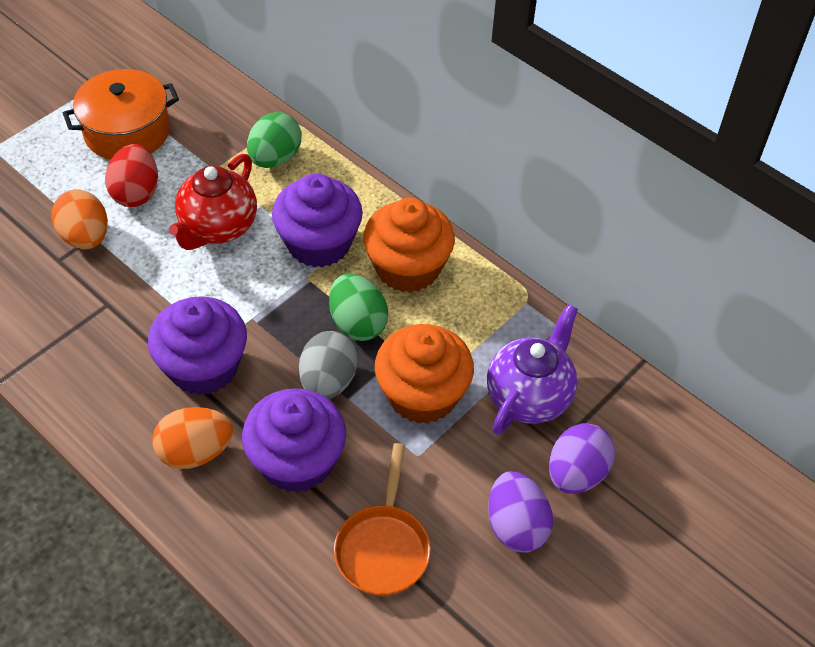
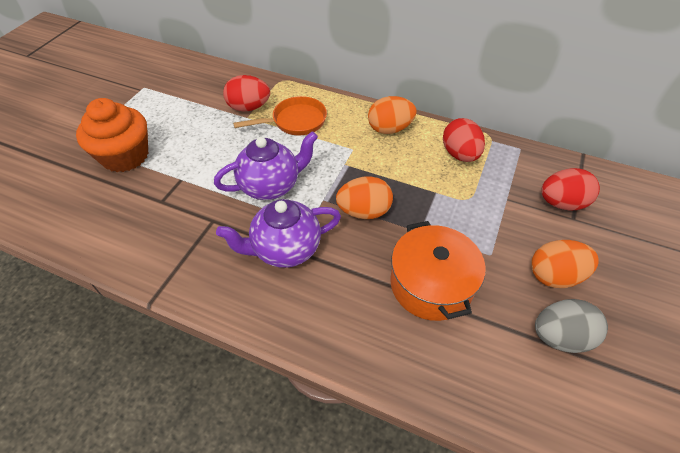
green egg: 2 -> 0
orange cupcake: 2 -> 1
orange egg: 2 -> 3
purple cupcake: 3 -> 0
purple egg: 2 -> 0
purple teapot: 1 -> 2
red egg: 1 -> 3
red teapot: 1 -> 0

